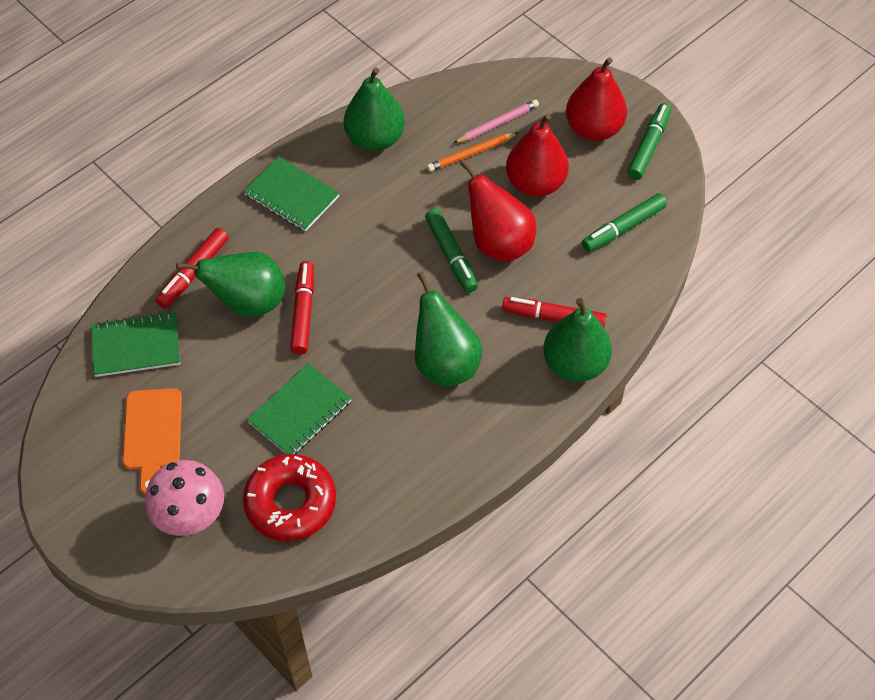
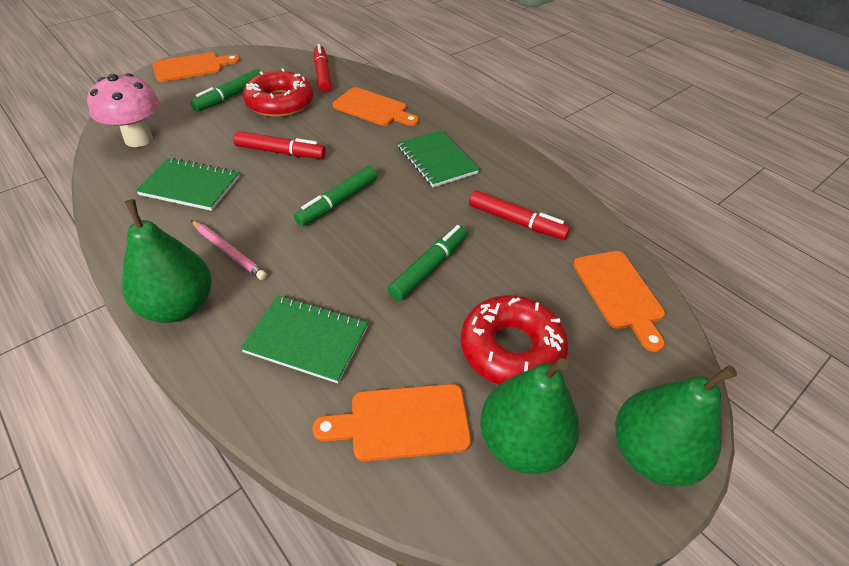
green pear: 4 -> 3
orange cutting board: 1 -> 4
orange pencil: 1 -> 0
red donut: 1 -> 2
red pear: 3 -> 0

